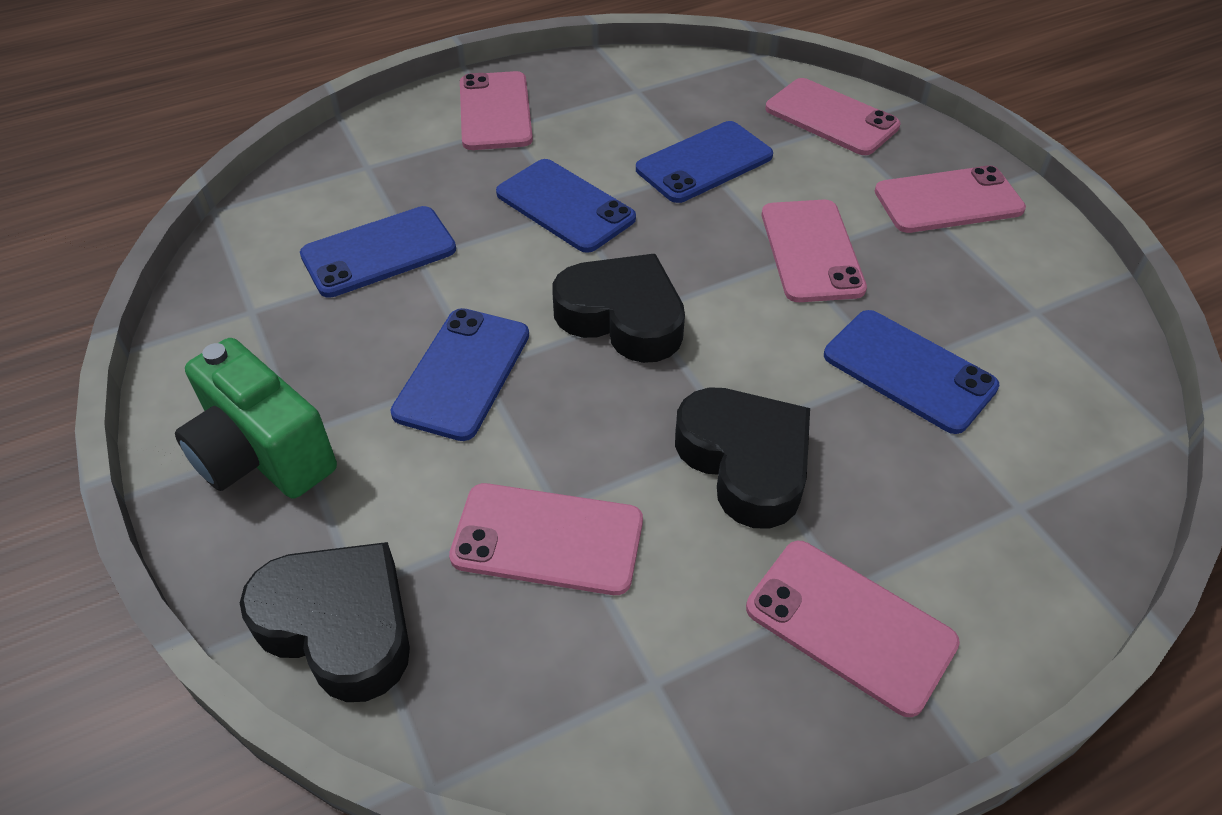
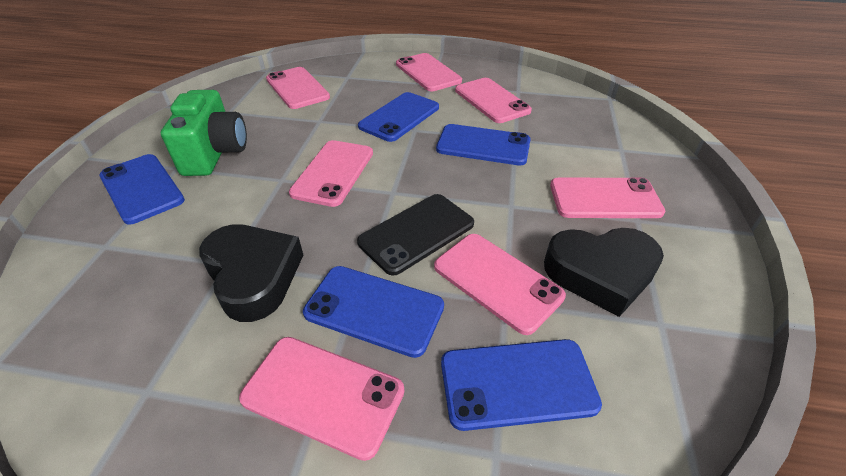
black heart: 3 -> 2
black phone: 0 -> 1
pink phone: 6 -> 7

